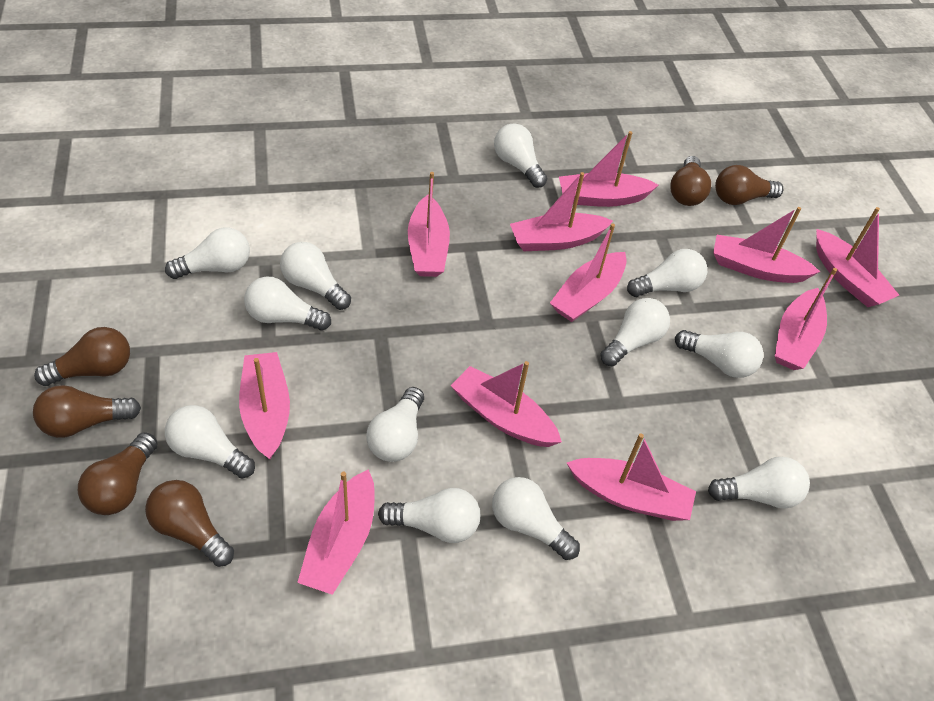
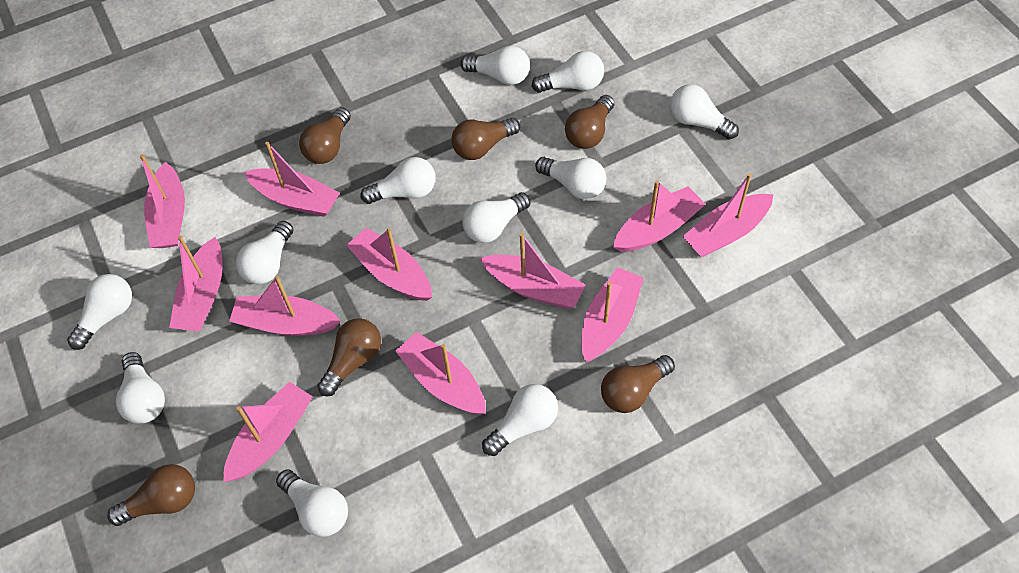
white light bulb: 12 -> 11

